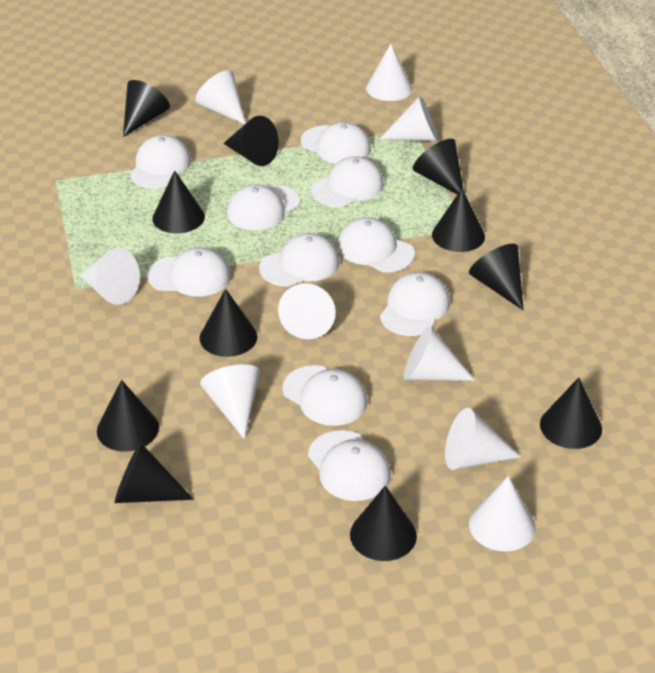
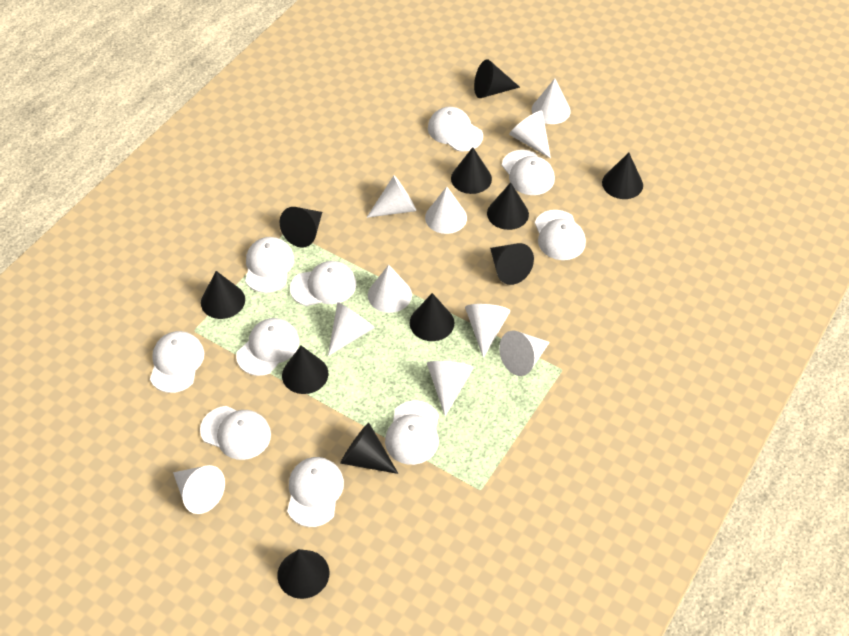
white cone: 9 -> 10

